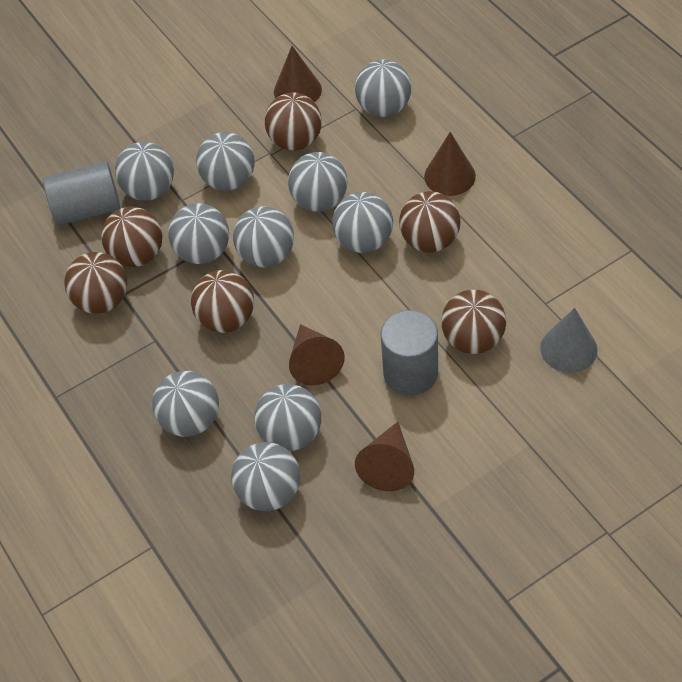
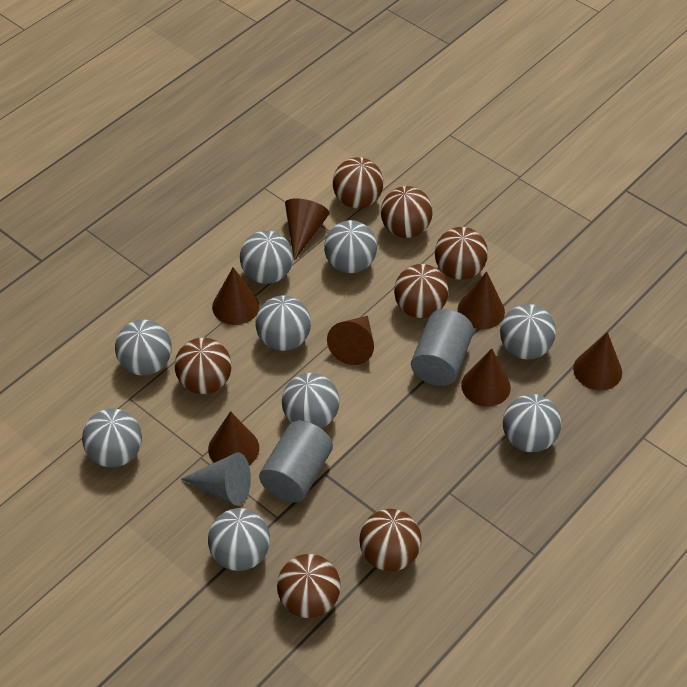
brown ball: 6 -> 7
brown cone: 4 -> 7
grey ball: 10 -> 9

